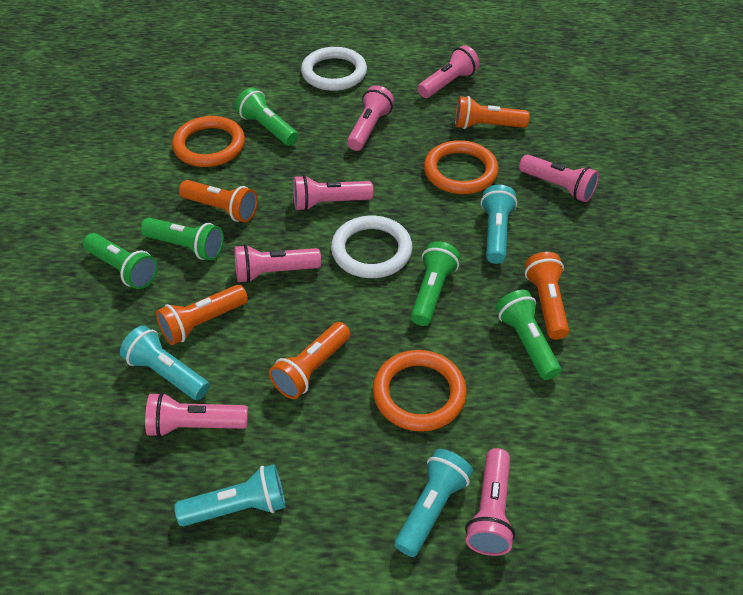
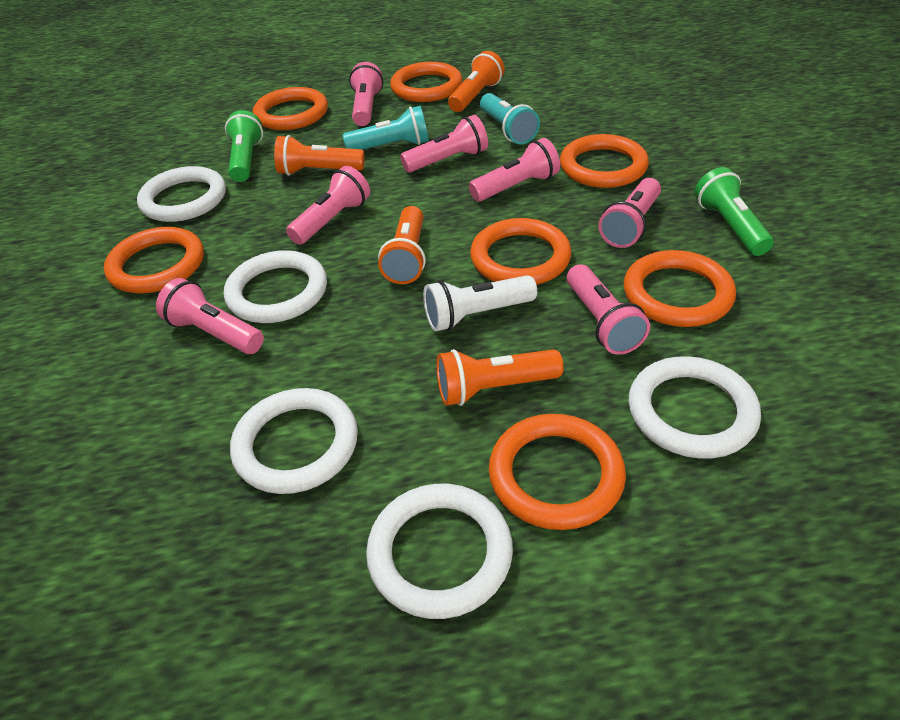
green flashlight: 5 -> 2
orange flashlight: 5 -> 4
orange ring: 3 -> 7
turquoise flashlight: 4 -> 2
white flashlight: 0 -> 1
white ring: 2 -> 5

